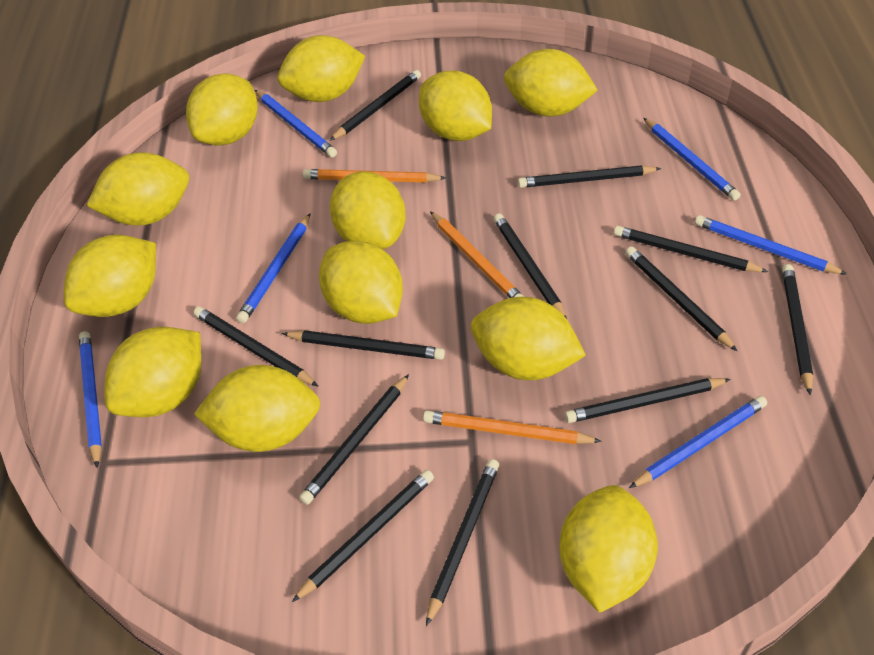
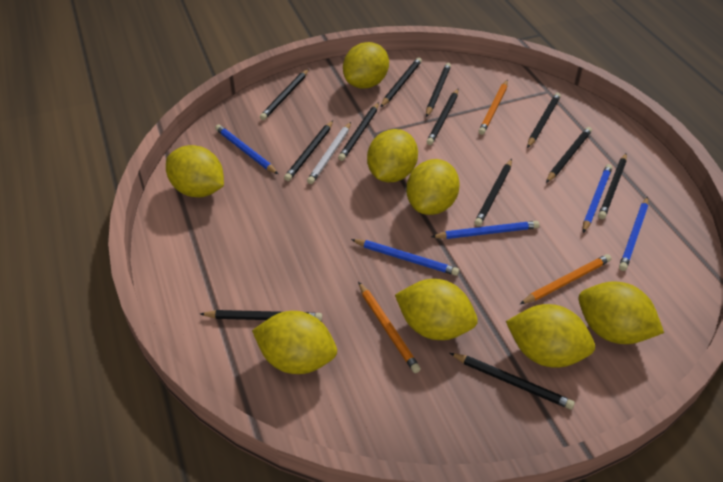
blue pencil: 6 -> 5
white pencil: 0 -> 1
yellow lemon: 12 -> 8

